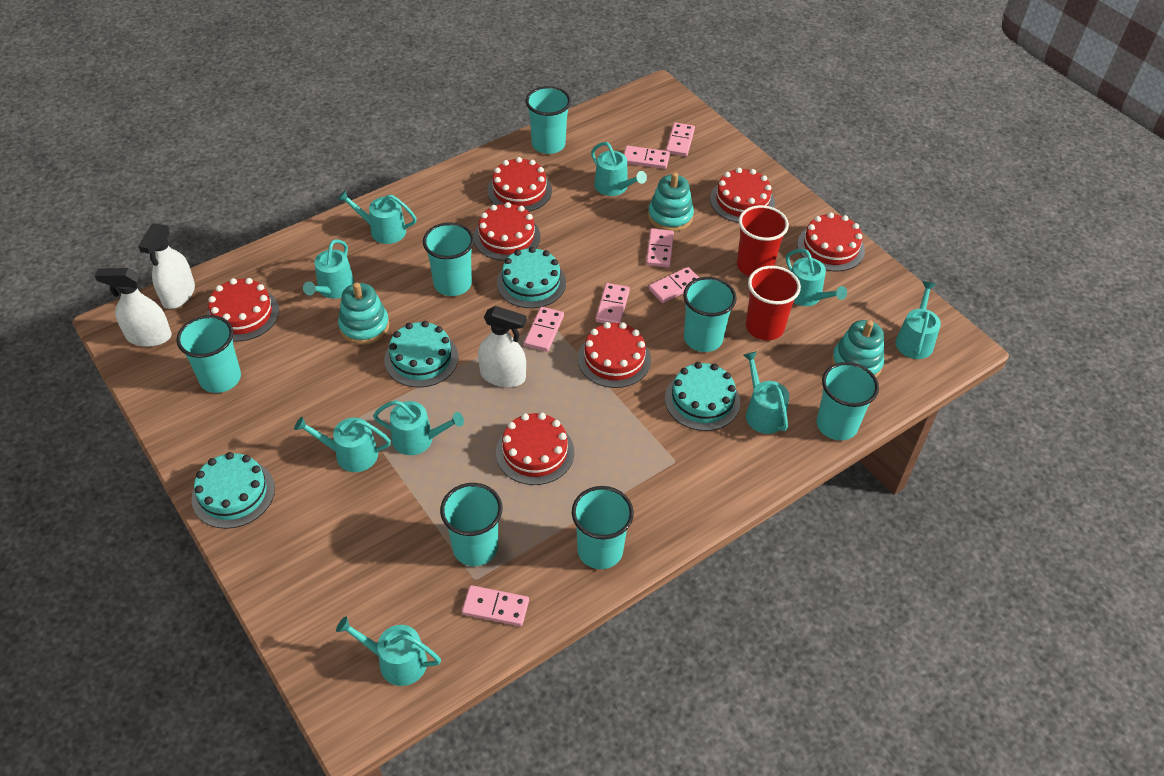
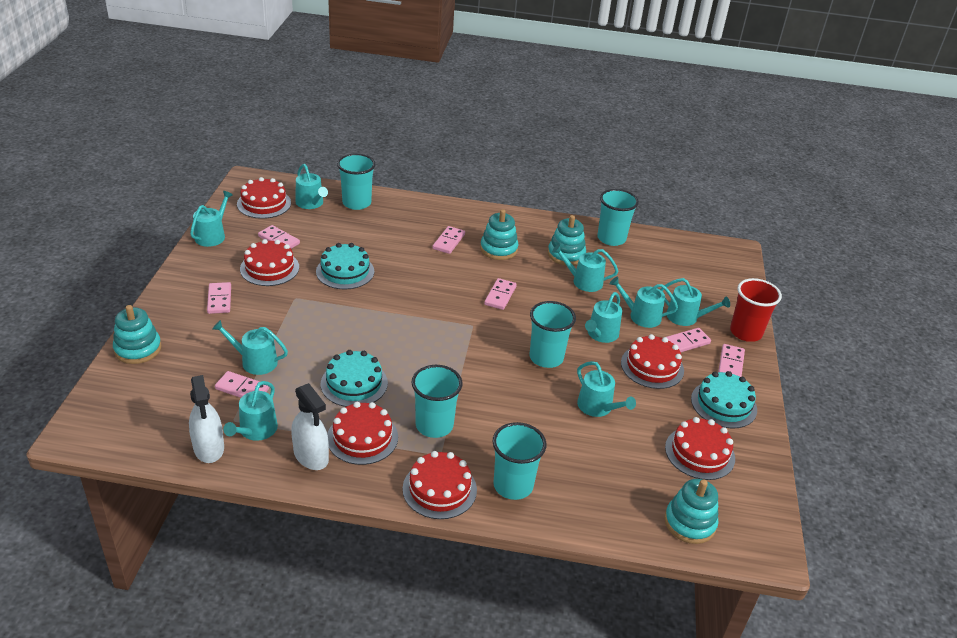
red cake: 7 -> 6
red cup: 2 -> 1
turquoise cake: 4 -> 3
turquoise cup: 7 -> 5
turquoise stacking toy: 3 -> 4
white spray bottle: 3 -> 2

